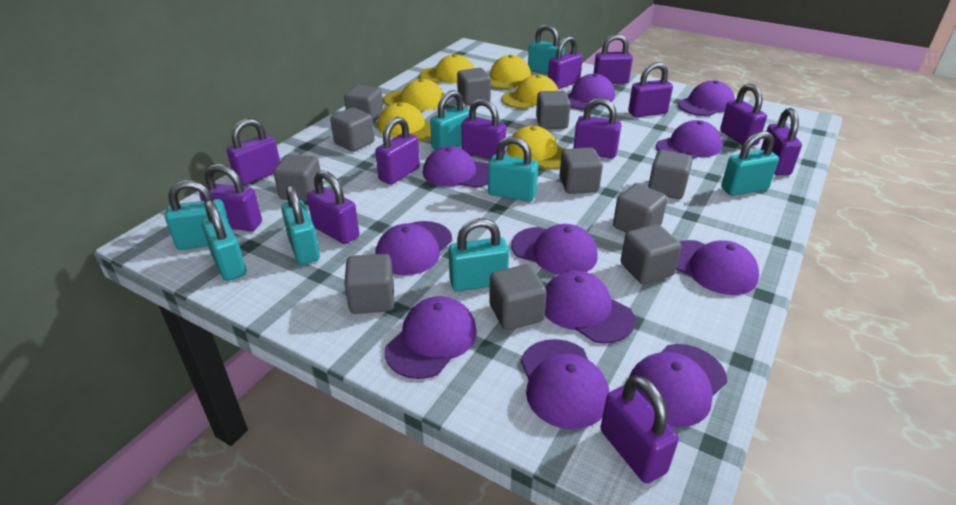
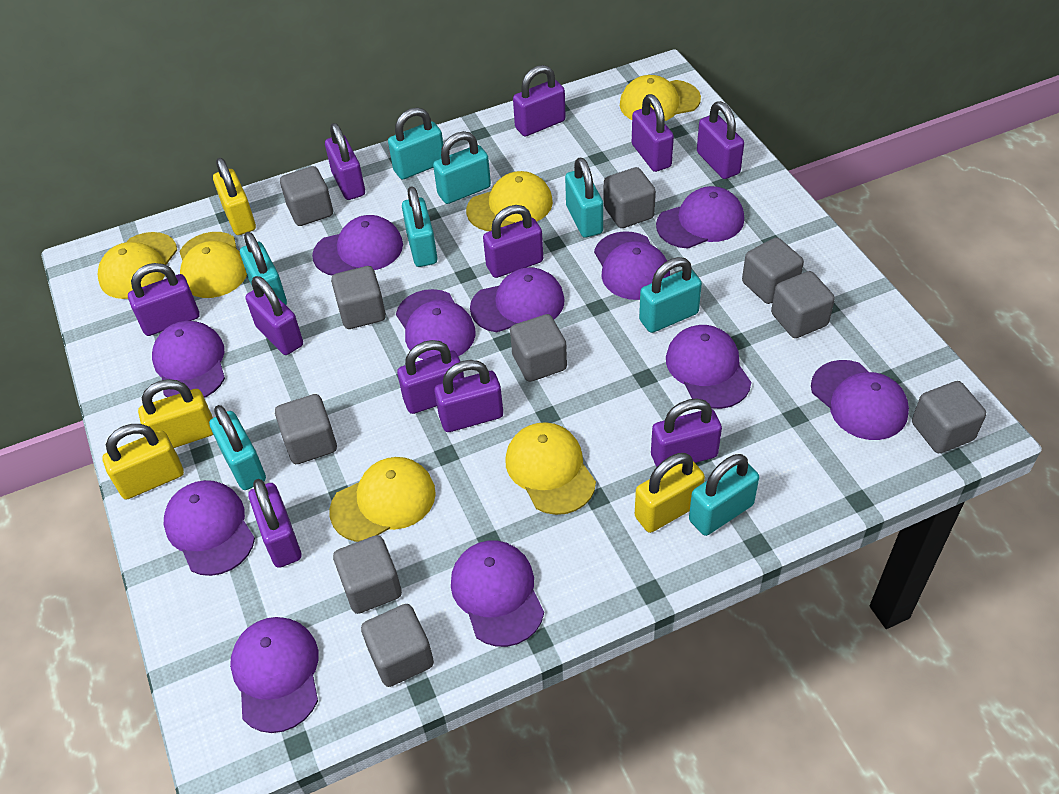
grey cube: 11 -> 10
purple padlock: 12 -> 11
yellow padlock: 0 -> 4

